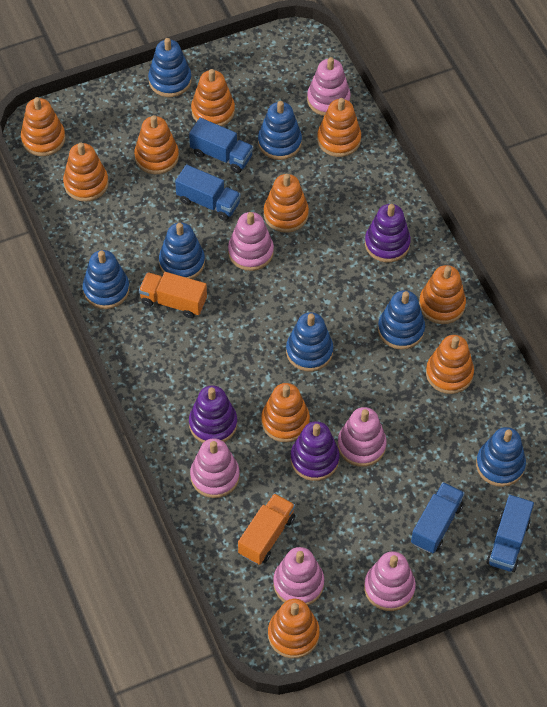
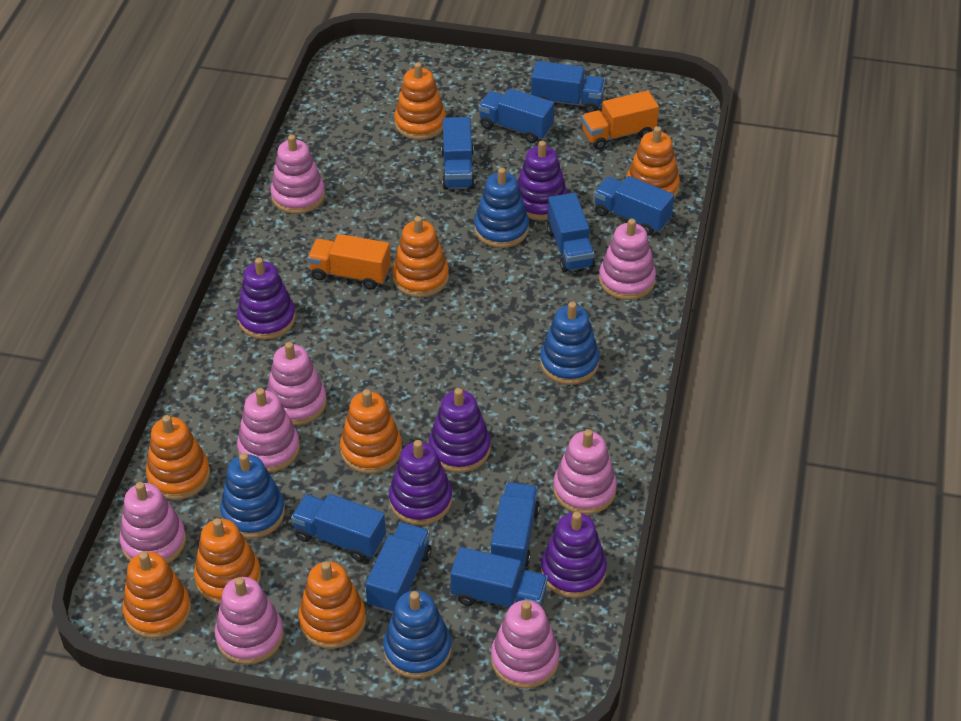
blue stacking toy: 7 -> 4
blue truck: 4 -> 9
orange stacking toy: 10 -> 8
pink stacking toy: 6 -> 8
purple stacking toy: 3 -> 5

